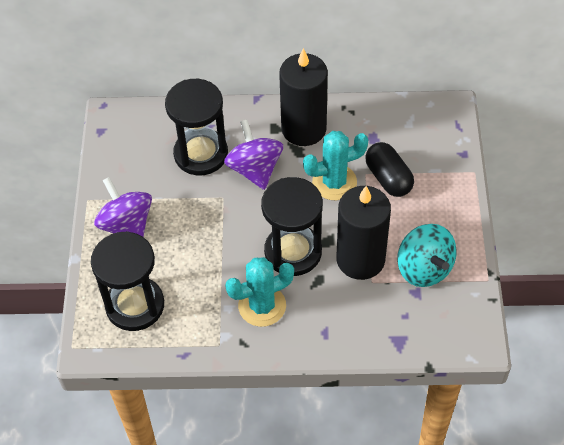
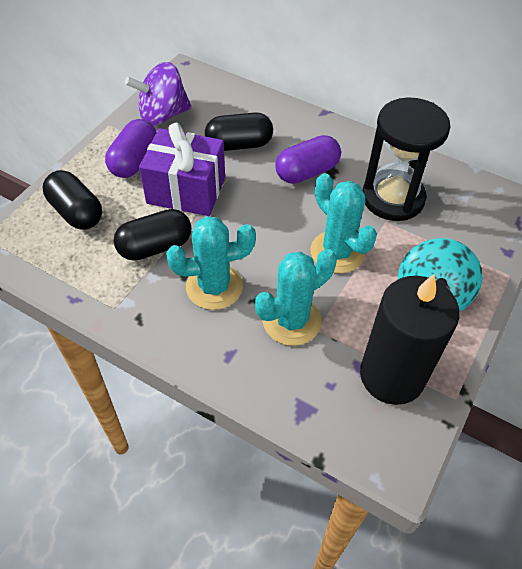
black candle: 2 -> 1
black capsule: 1 -> 3
black hourglass: 3 -> 1
purple capsule: 0 -> 2
purple gift: 0 -> 1
purple spinning top: 2 -> 1
turquoise cactus: 2 -> 3

